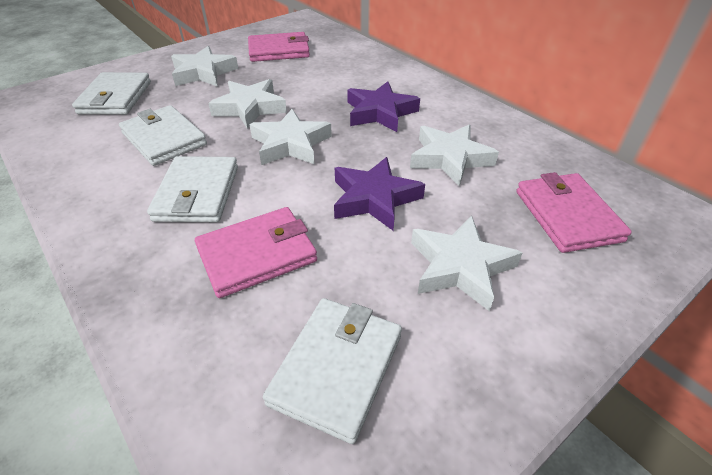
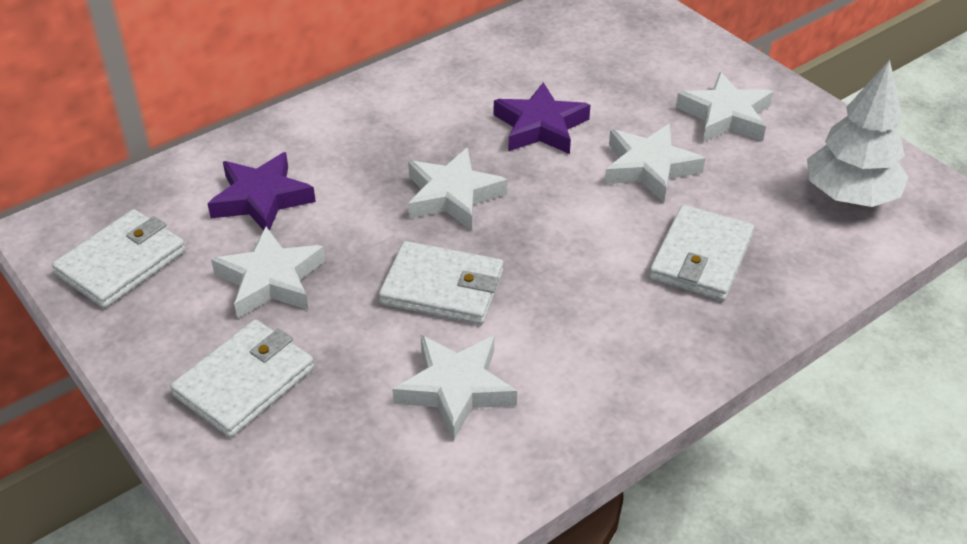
pink wallet: 3 -> 0
white tree: 0 -> 1

